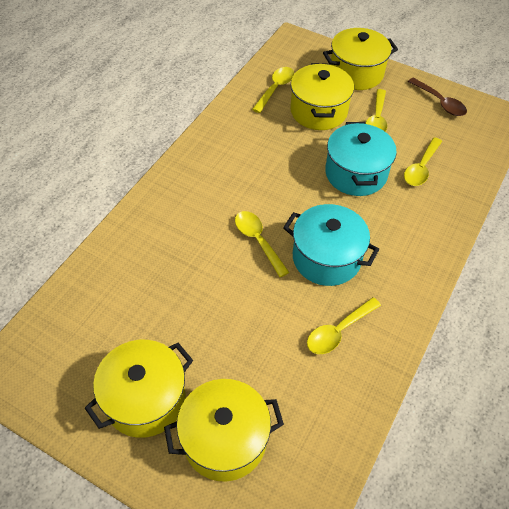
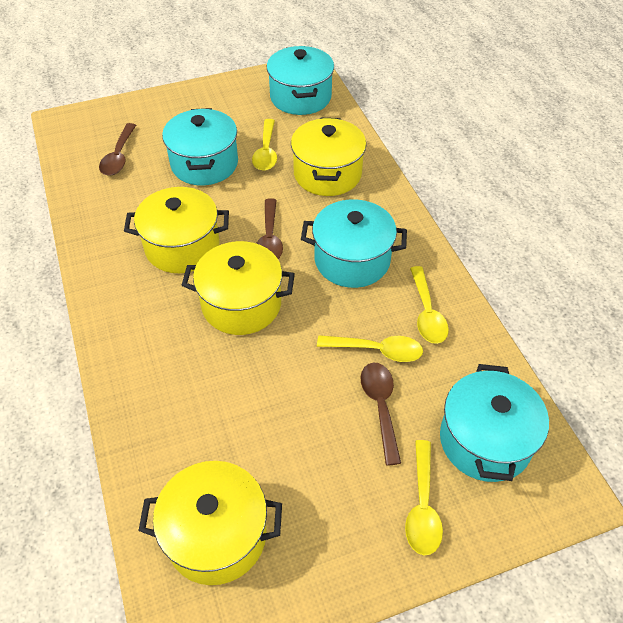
brown spoon: 1 -> 3
turquoise pot: 2 -> 4
yellow spoon: 5 -> 4

